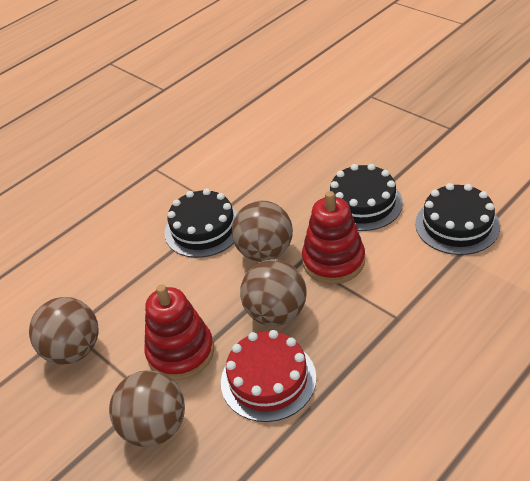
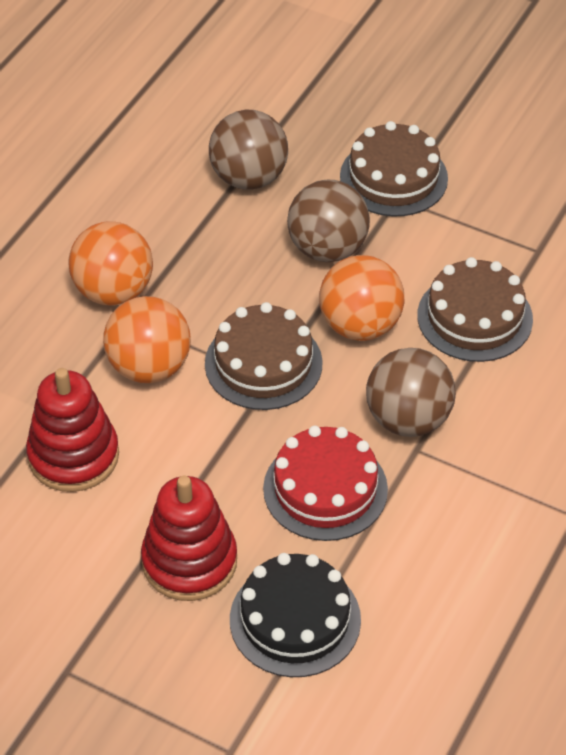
black cake: 3 -> 1
brown ball: 4 -> 3
brown cake: 0 -> 3
orange ball: 0 -> 3

